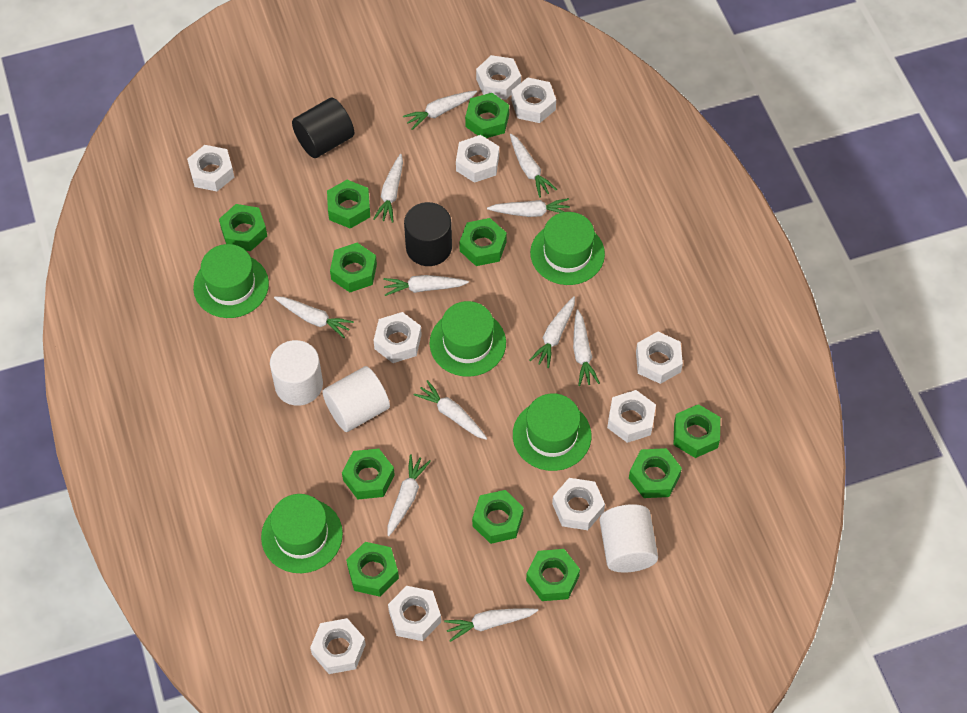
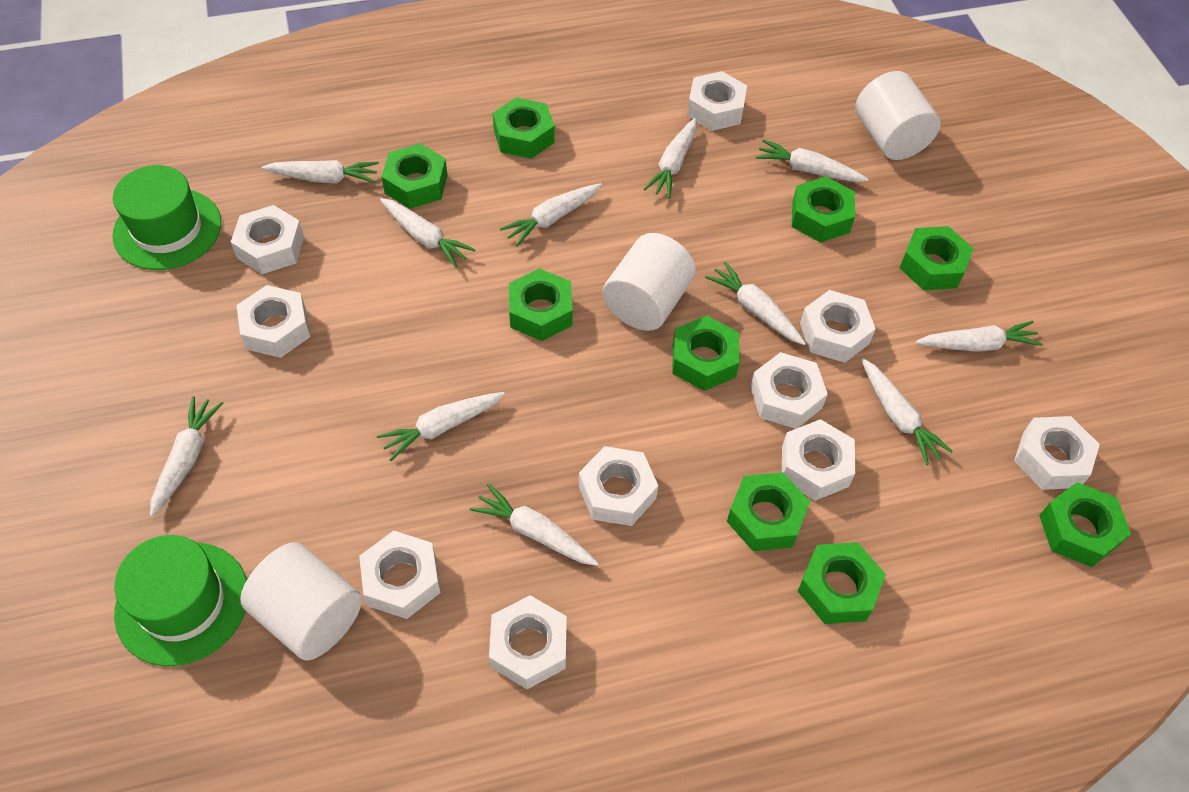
black cylinder: 2 -> 0
green hat: 5 -> 2
green nut: 11 -> 9

